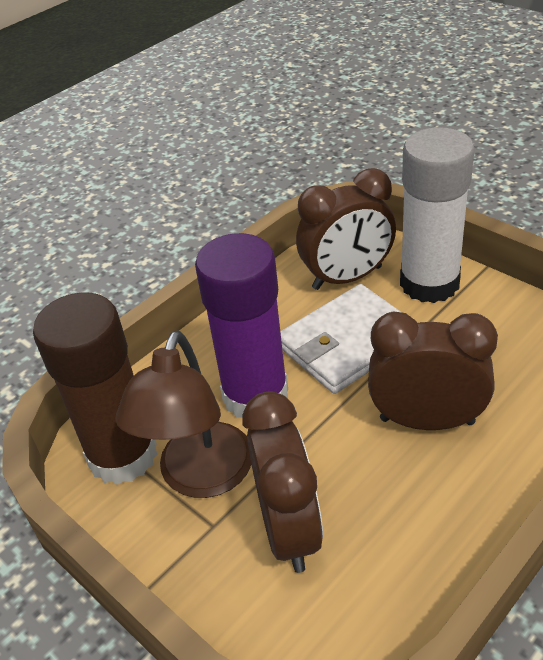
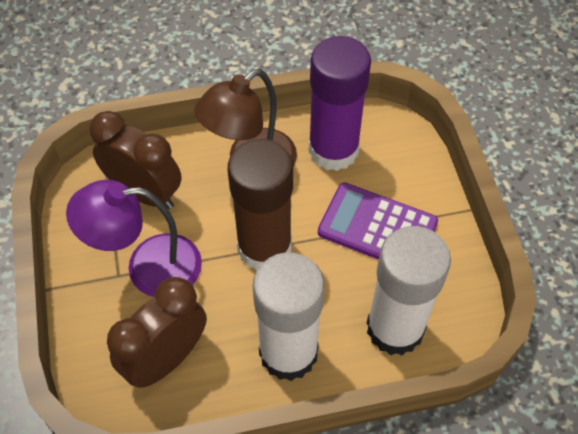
brown clock: 3 -> 2
purple calculator: 0 -> 1
purple lamp: 0 -> 1
white glue stick: 1 -> 2
white wallet: 1 -> 0

